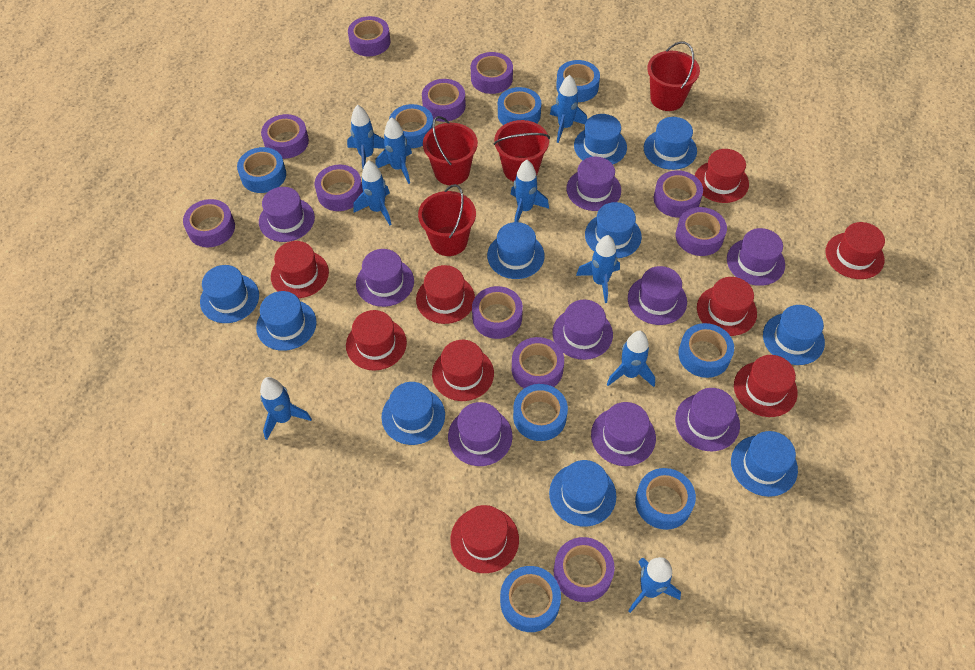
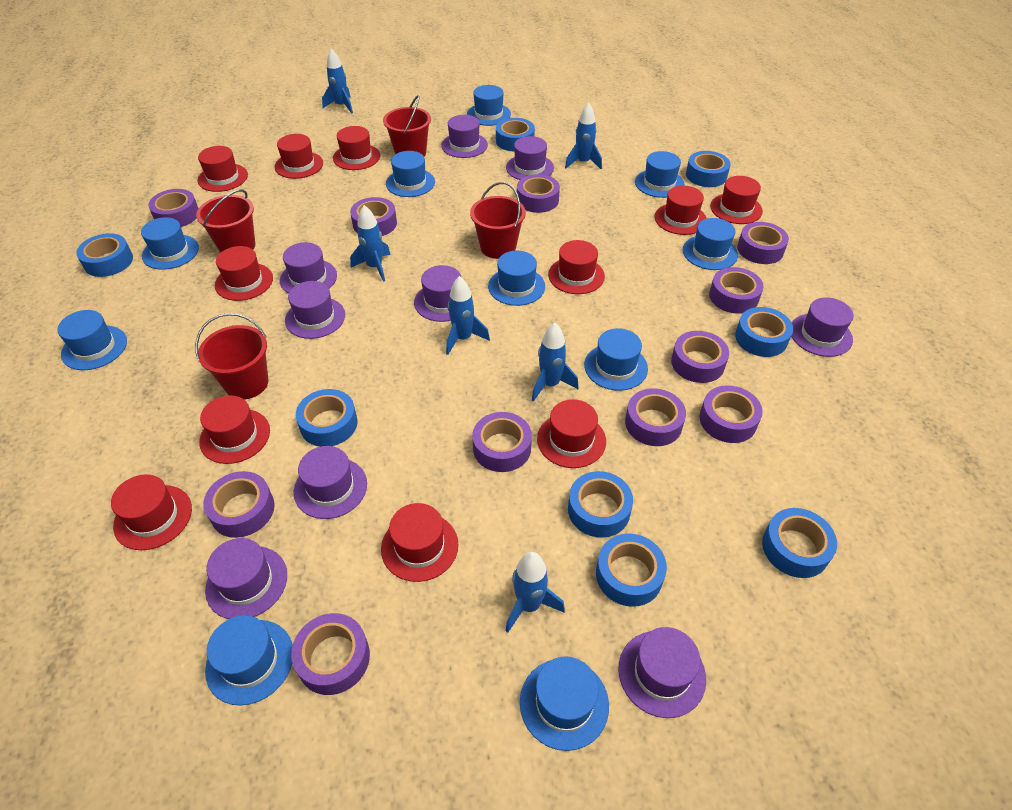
blue rocket: 9 -> 6
red hat: 9 -> 11

